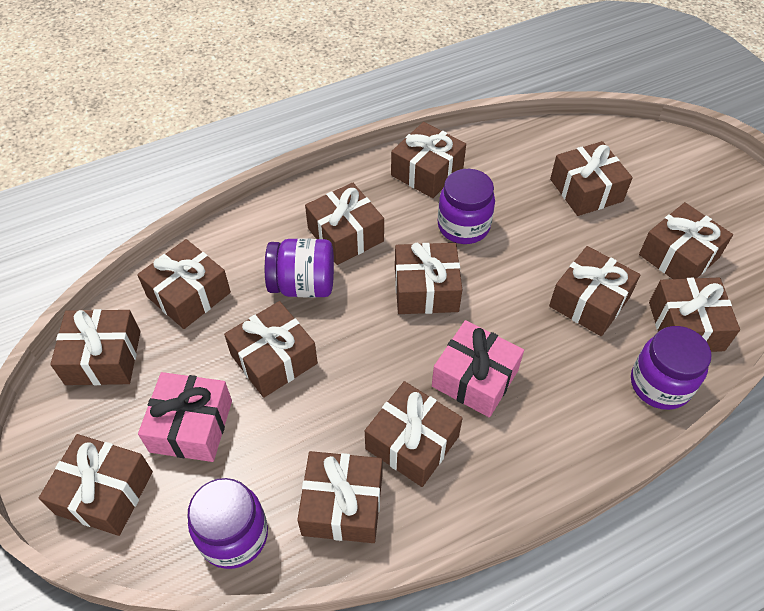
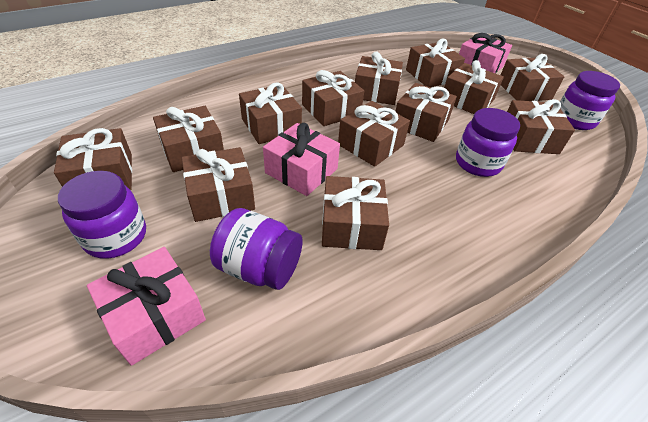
pink gift: 2 -> 3

